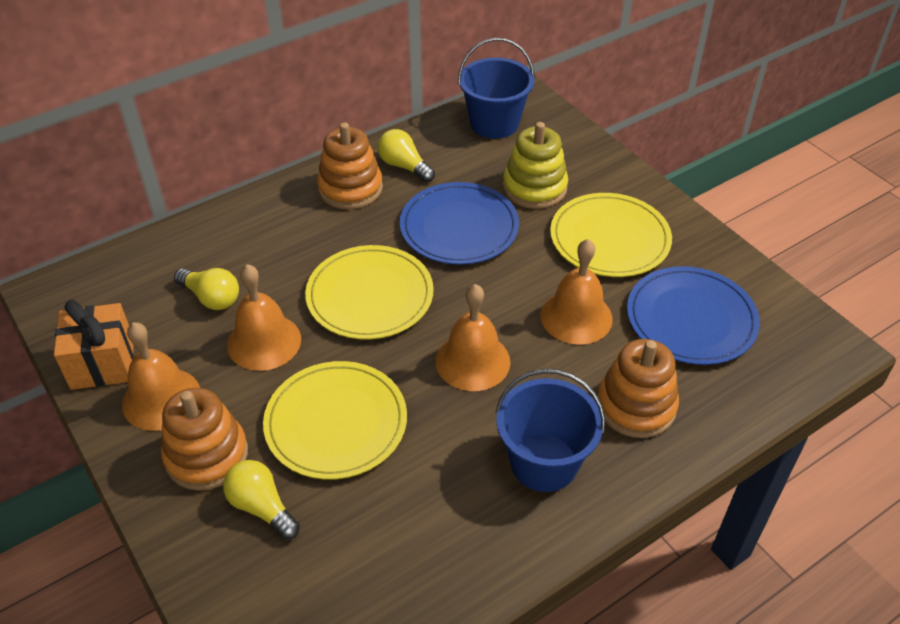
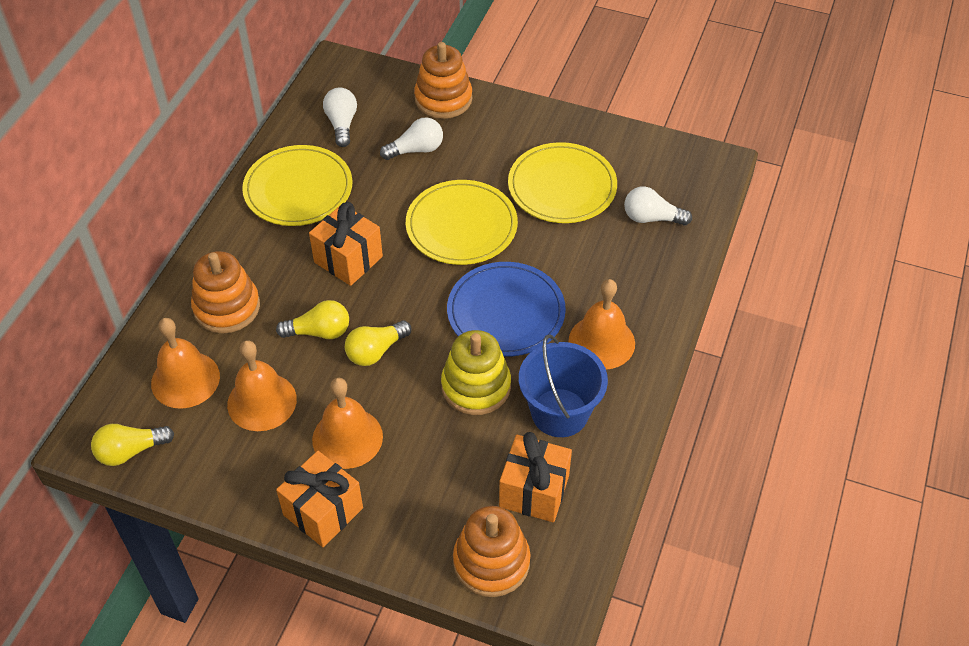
blue bucket: 2 -> 1
blue plate: 2 -> 1
orange gift: 1 -> 3
white light bulb: 0 -> 3

